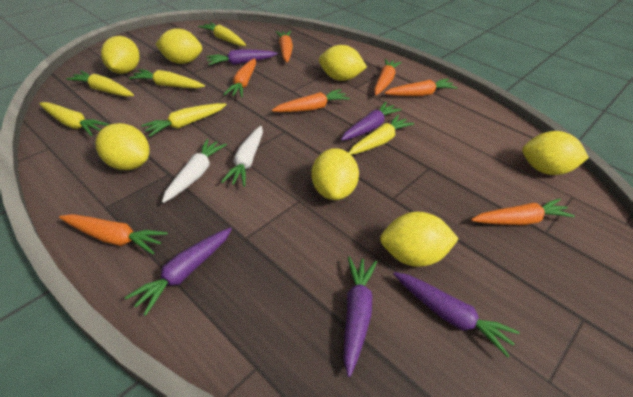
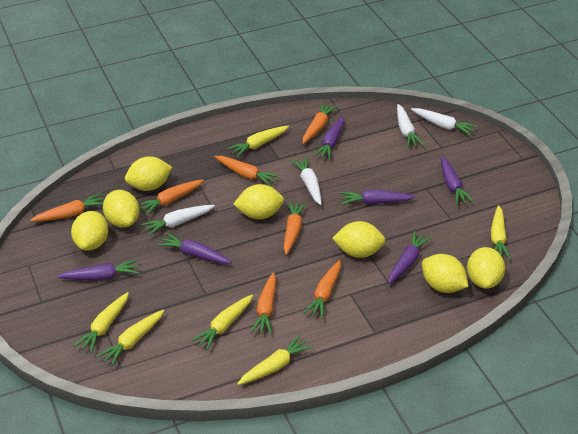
purple carrot: 5 -> 6
white carrot: 2 -> 4

